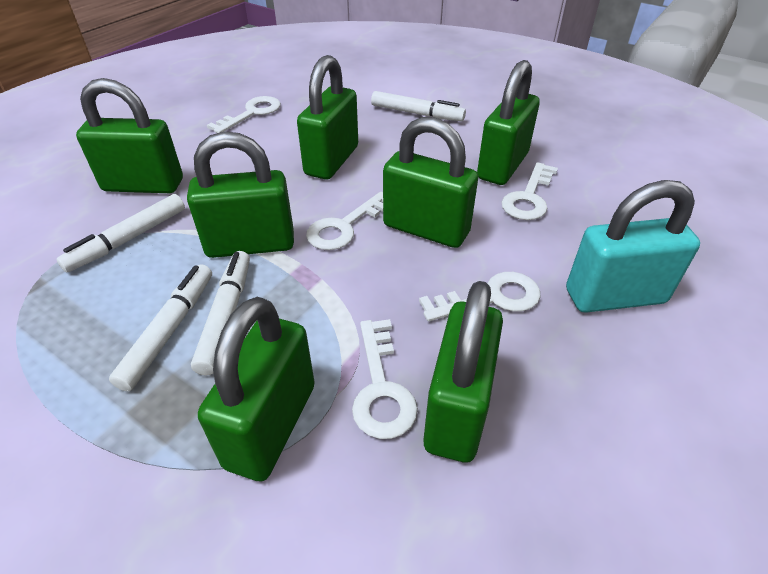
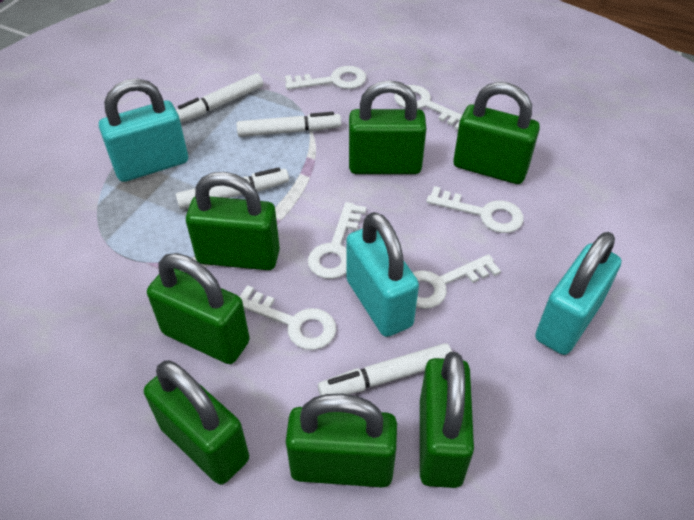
turquoise padlock: 1 -> 3
white key: 5 -> 6

